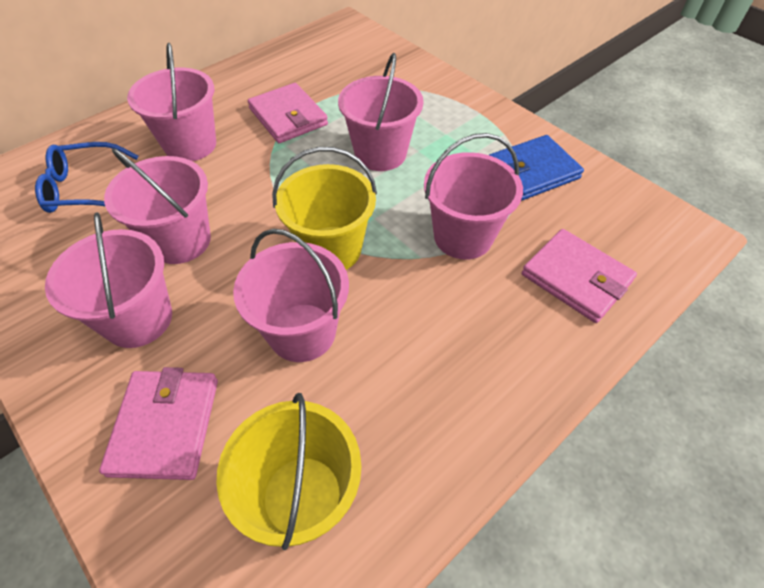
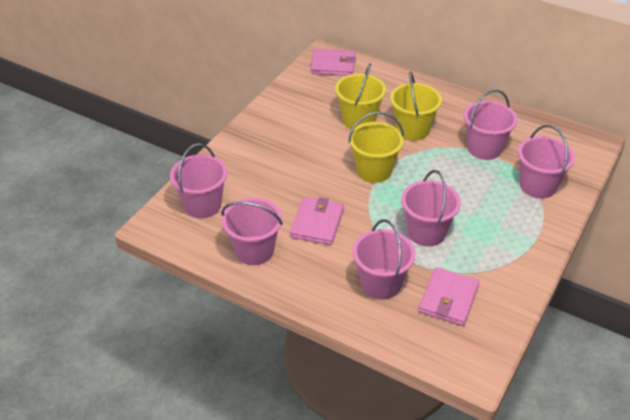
blue glasses: 1 -> 0
blue wallet: 1 -> 0
yellow bucket: 2 -> 3

